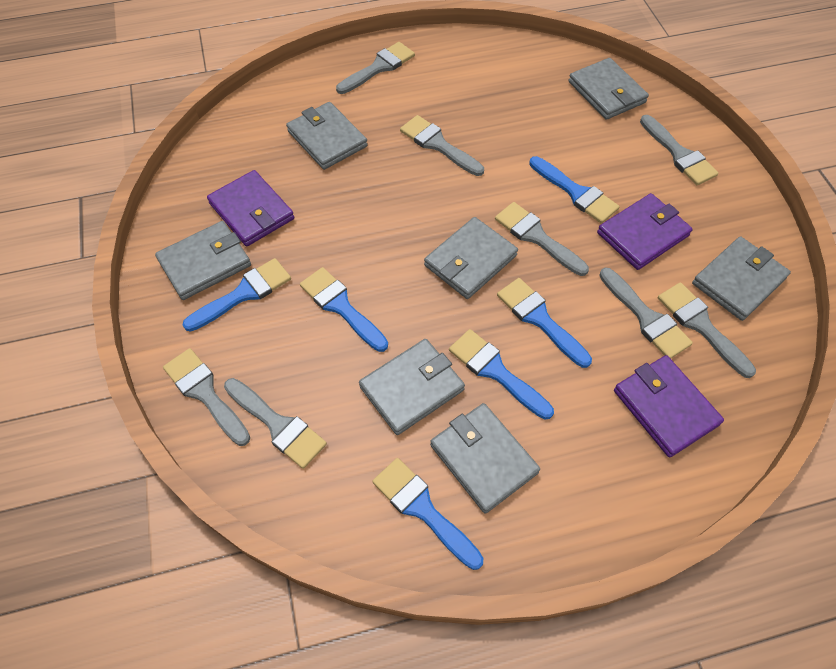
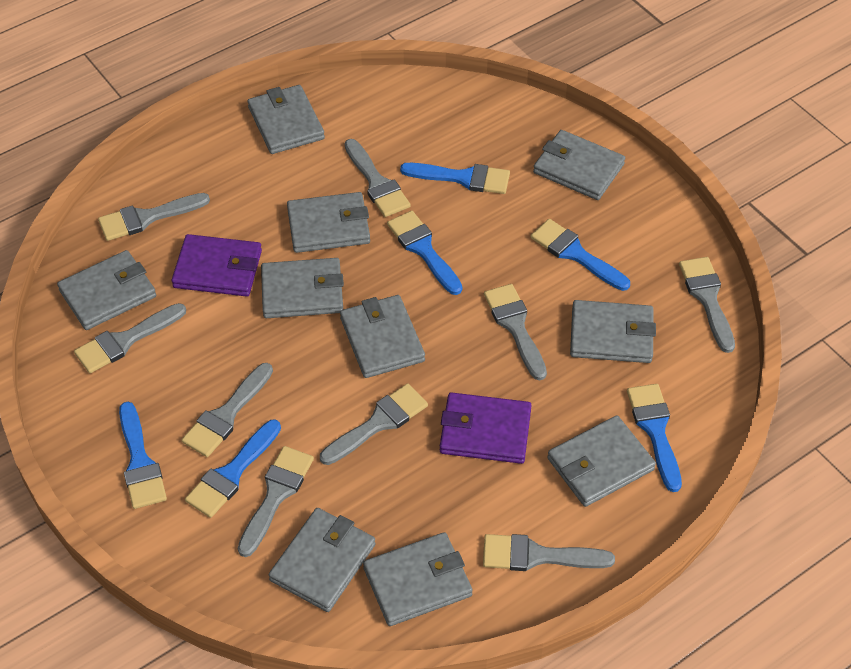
grey brush: 8 -> 9
grey wallet: 7 -> 10
purple wallet: 3 -> 2

